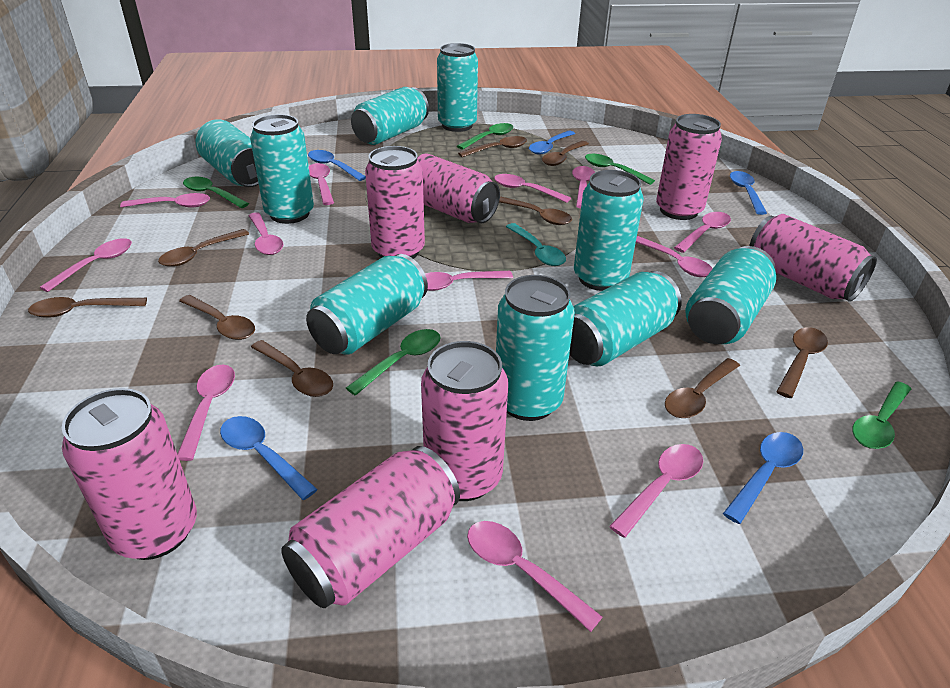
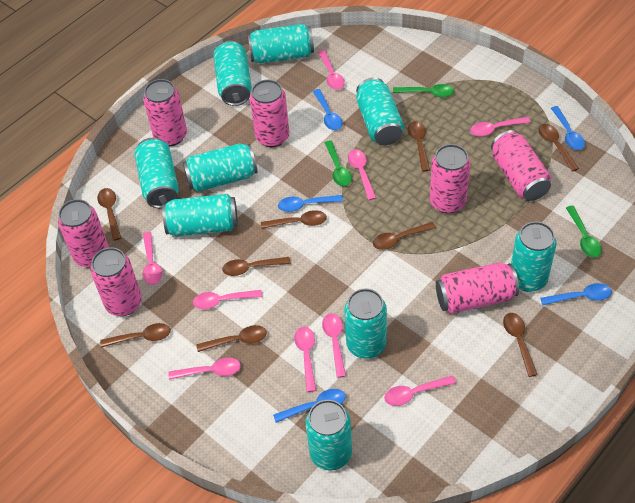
green spoon: 5 -> 3
pink spoon: 12 -> 9
turquoise spoon: 1 -> 0

